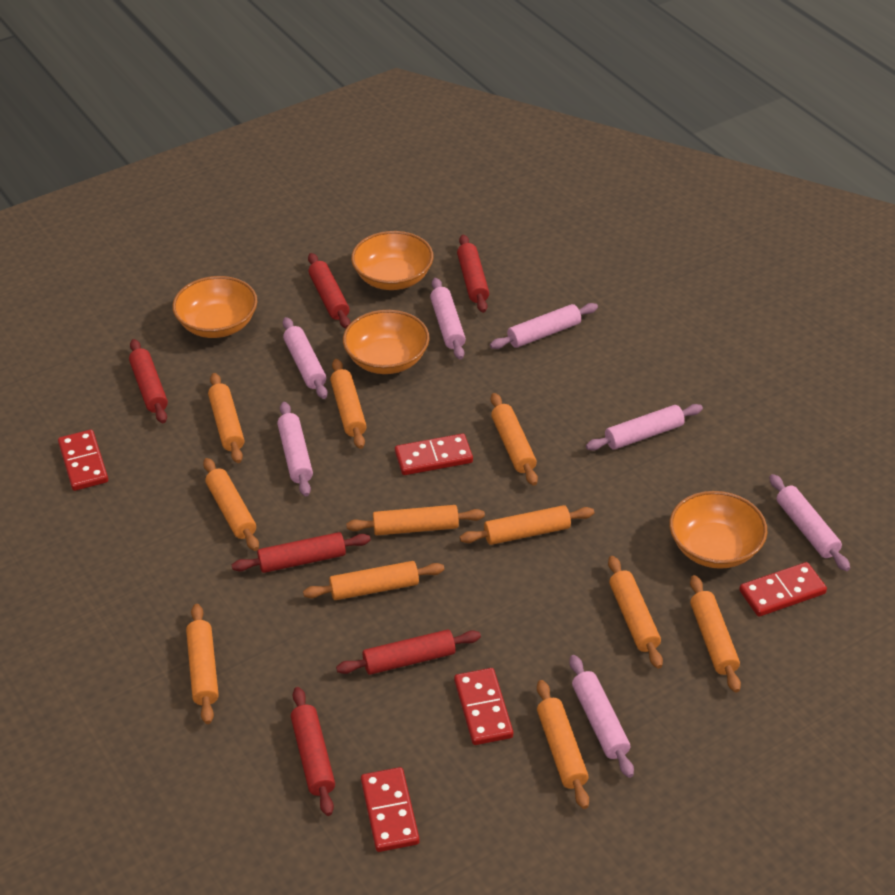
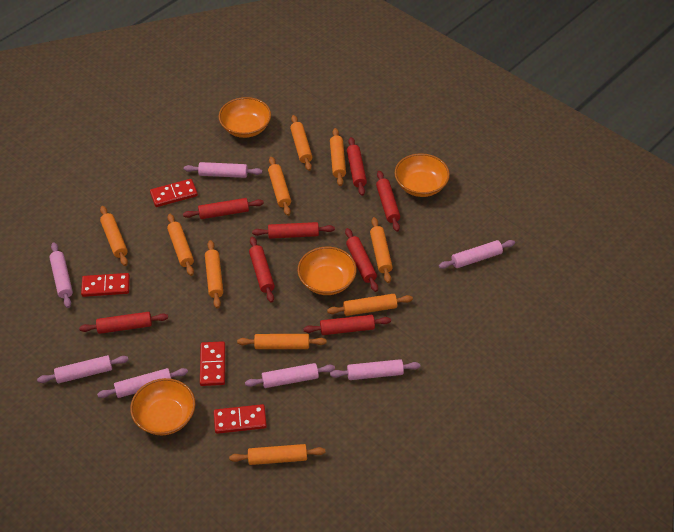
orange rolling pin: 11 -> 10
red domino: 5 -> 4
red rolling pin: 6 -> 8

